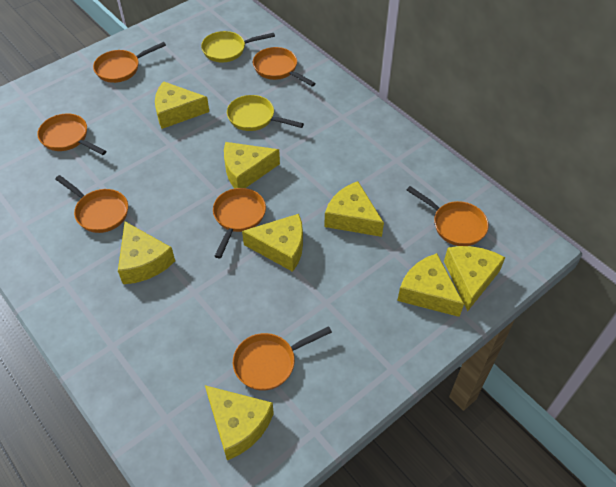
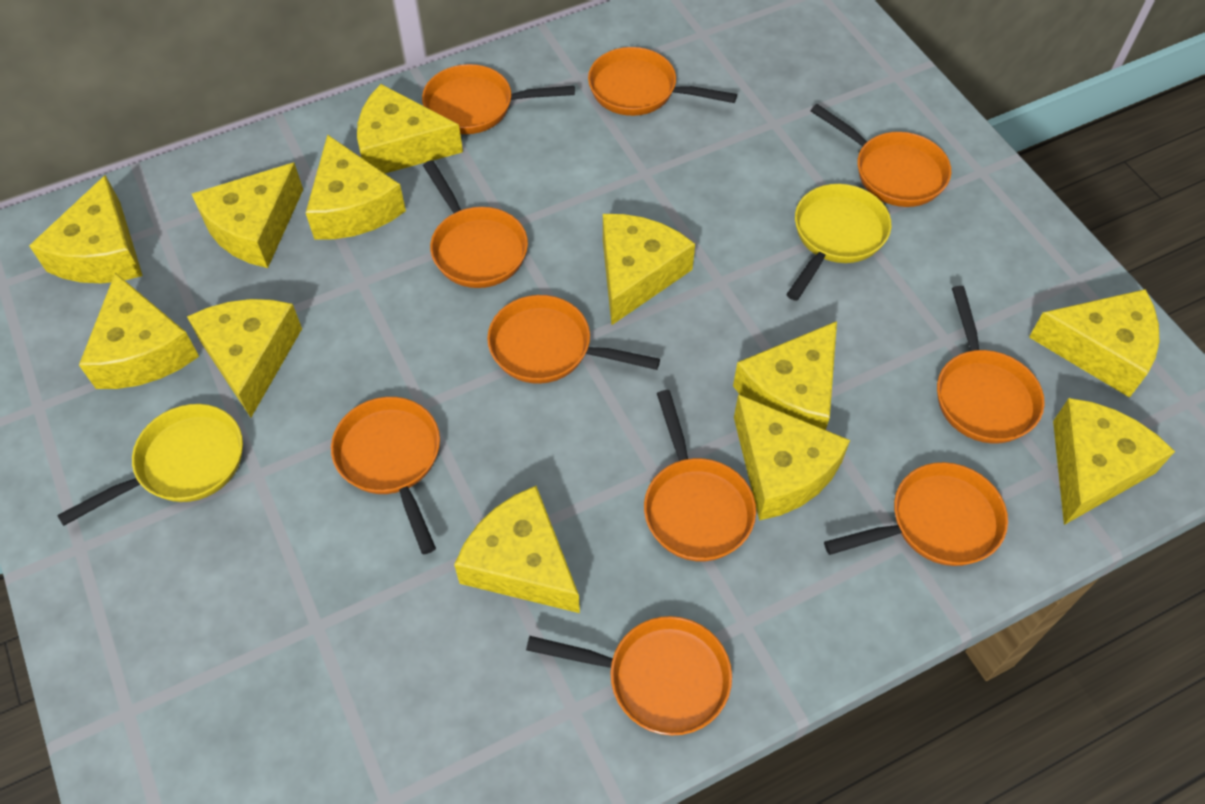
orange pan: 7 -> 10
yellow cheese: 8 -> 12

